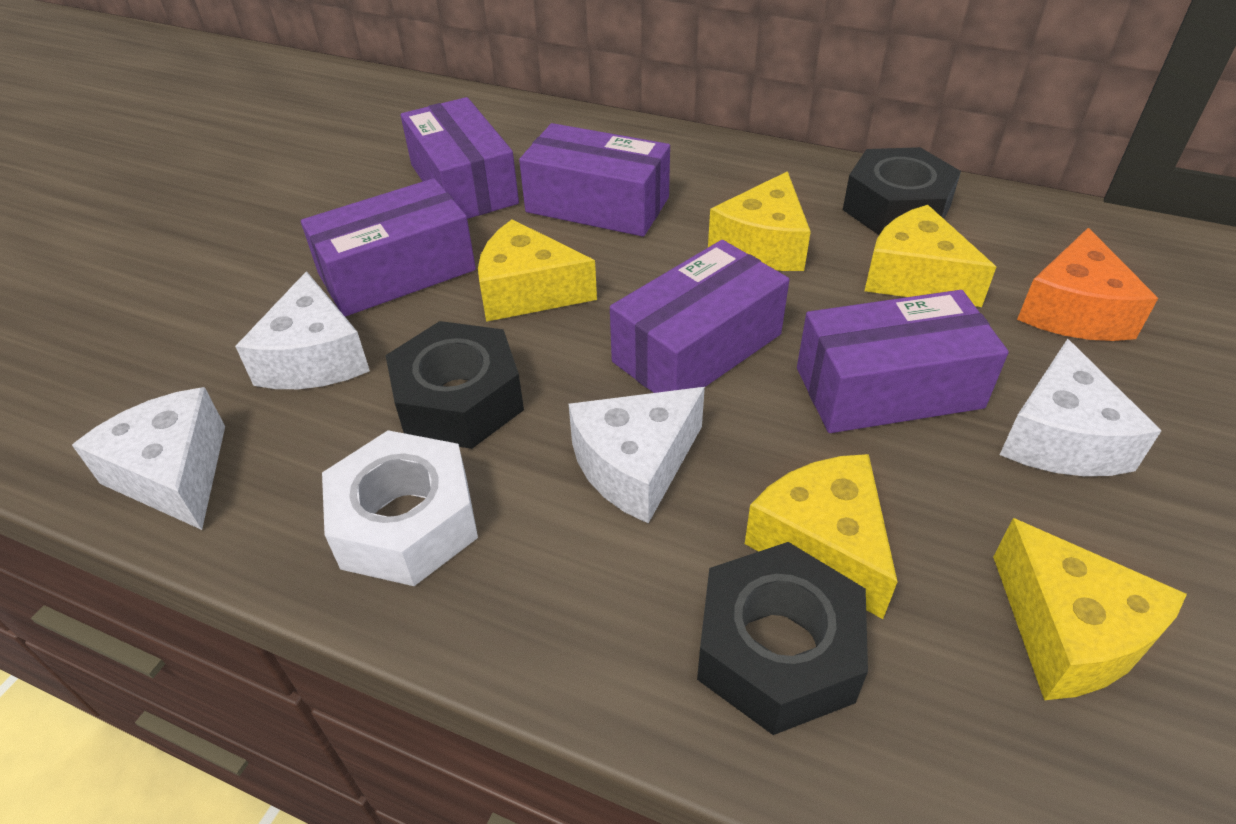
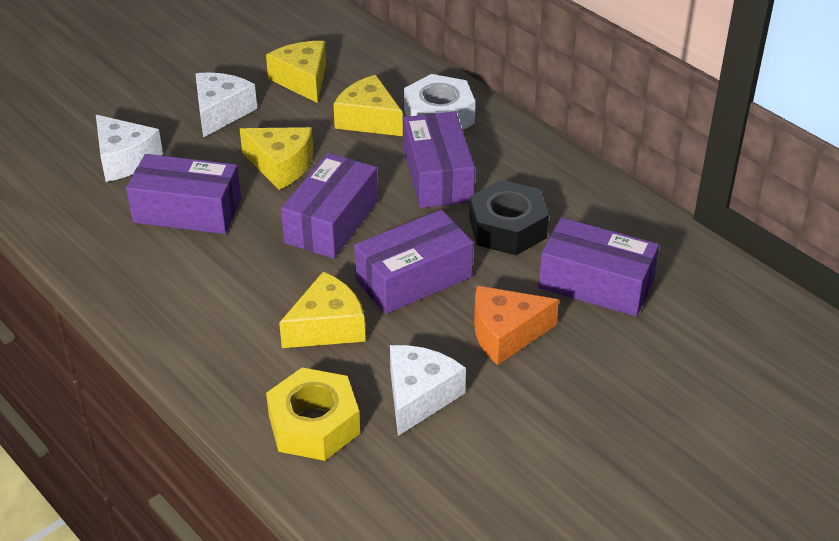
black nut: 3 -> 1
white cheese: 4 -> 3
yellow cheese: 5 -> 4
yellow nut: 0 -> 1

